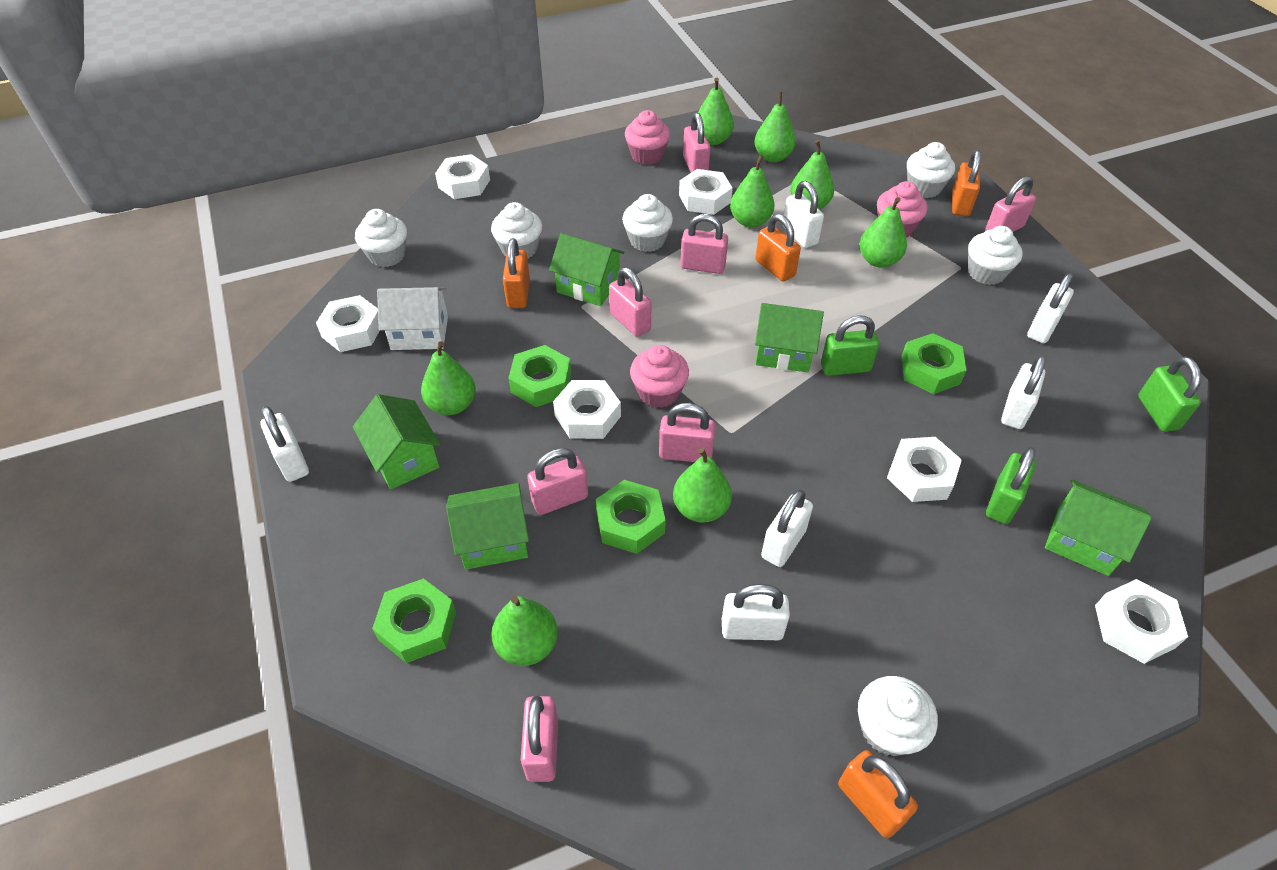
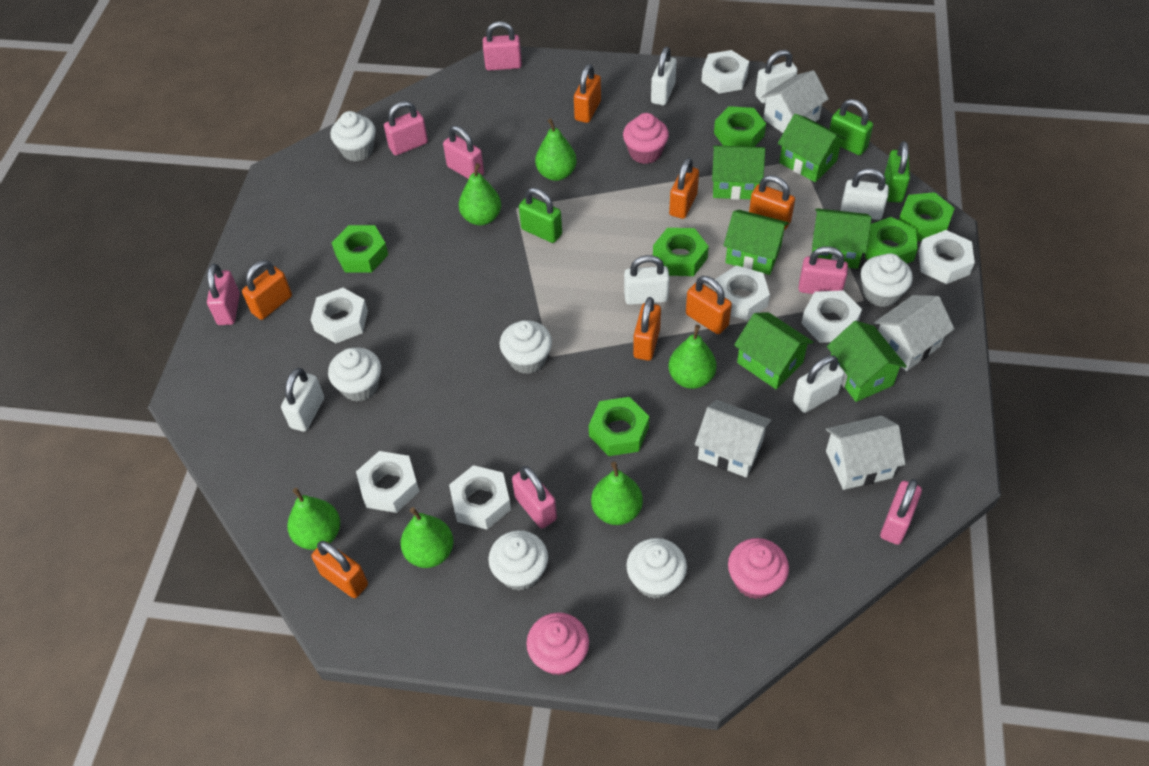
green house: 5 -> 6
green nut: 4 -> 6
green pear: 8 -> 6
orange padlock: 4 -> 7
white house: 1 -> 4
white nut: 6 -> 7

